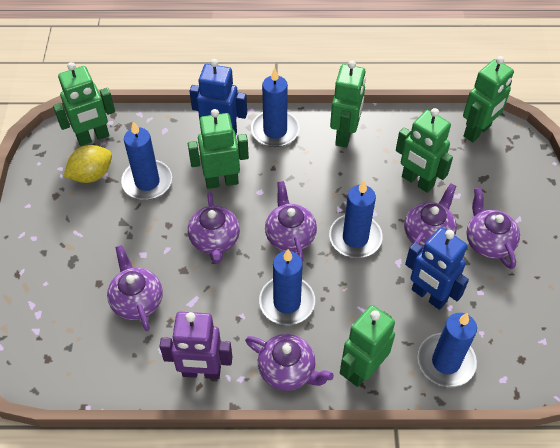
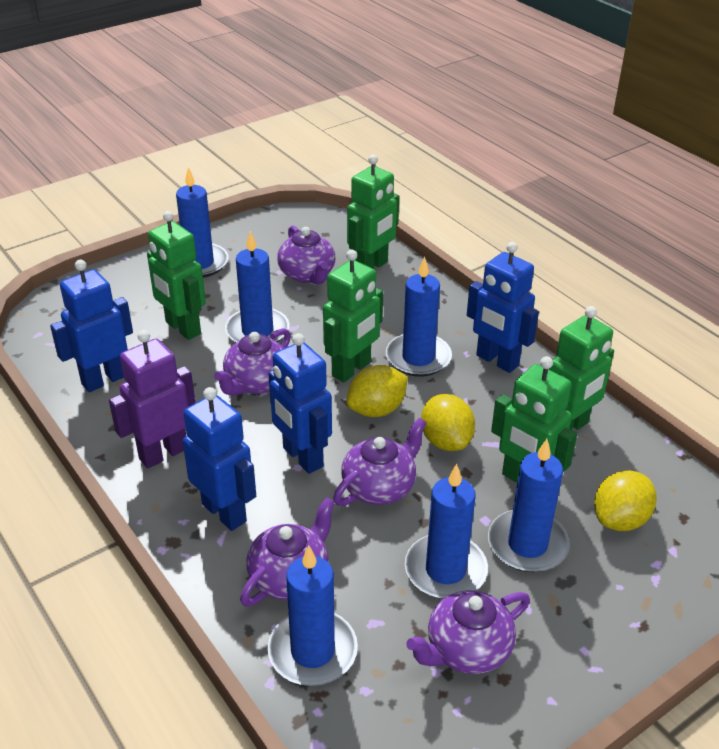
blue candle: 5 -> 6
blue robot: 2 -> 4
green robot: 6 -> 5
purple teapot: 6 -> 5
yellow lemon: 1 -> 3

